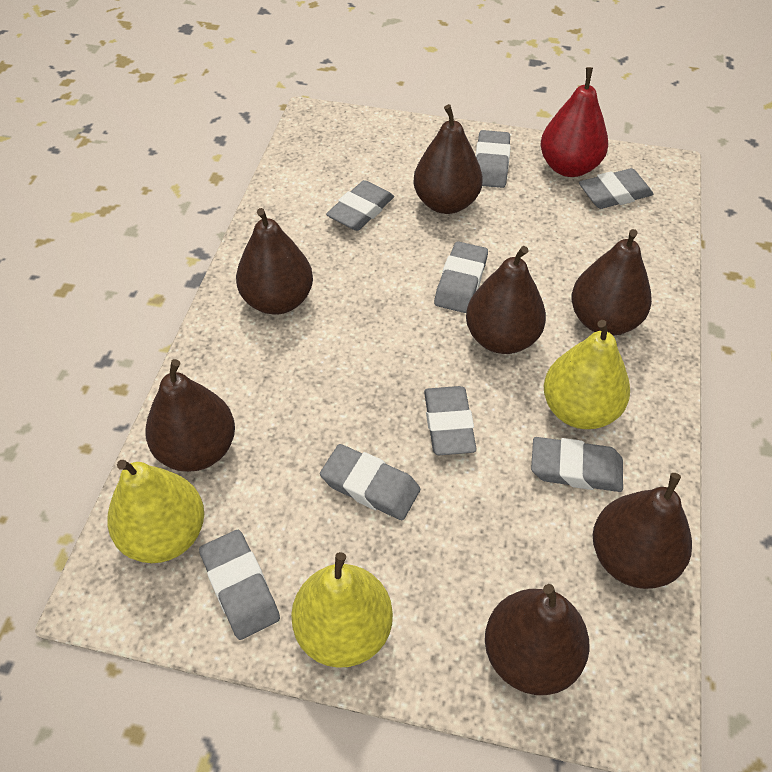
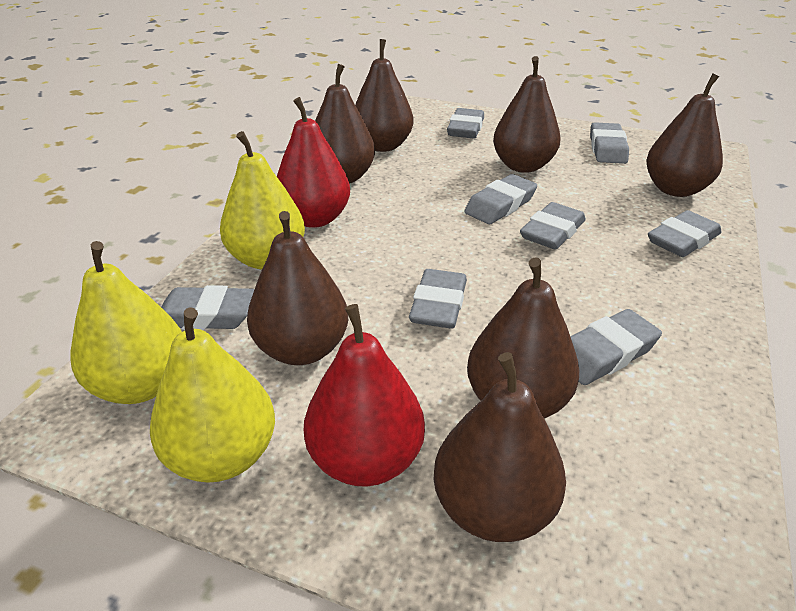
red pear: 1 -> 2

